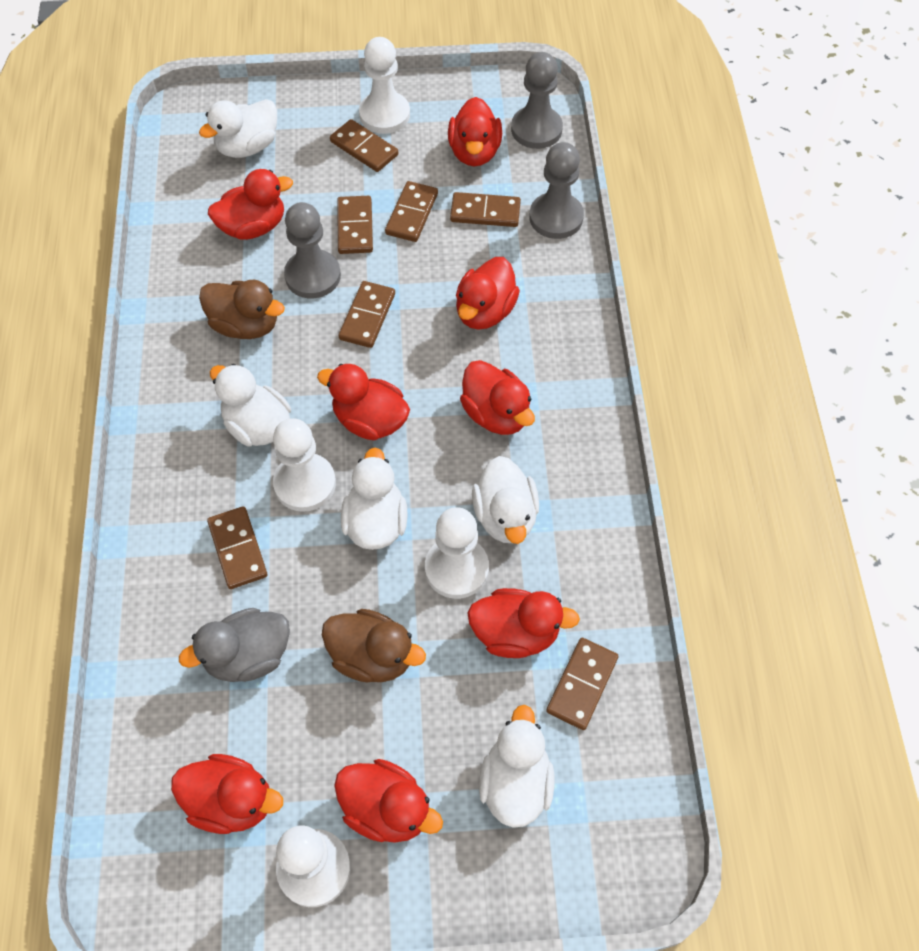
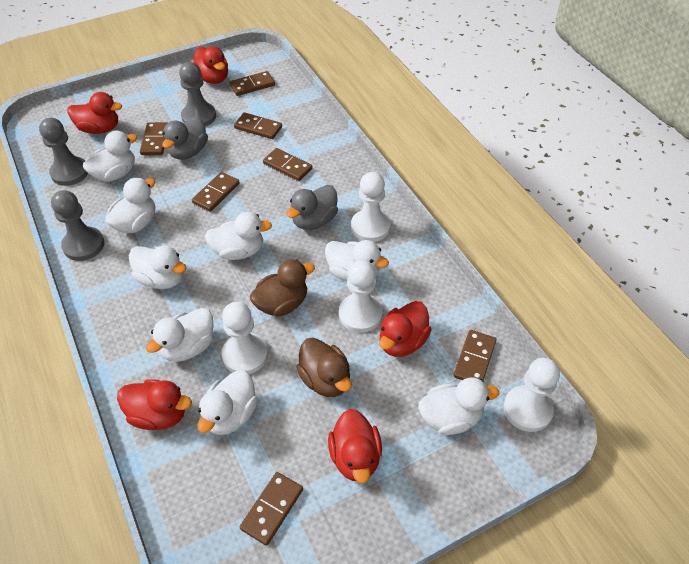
grey duck: 1 -> 2
red duck: 8 -> 5
white duck: 5 -> 8

